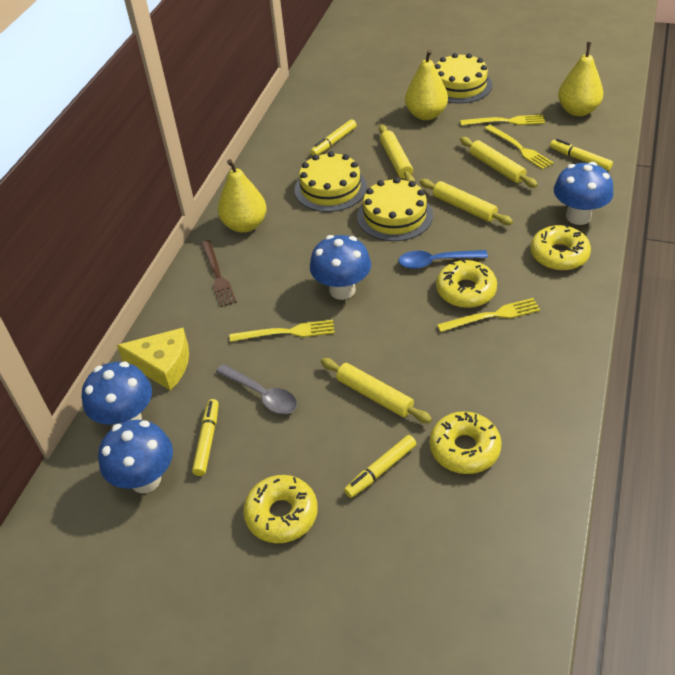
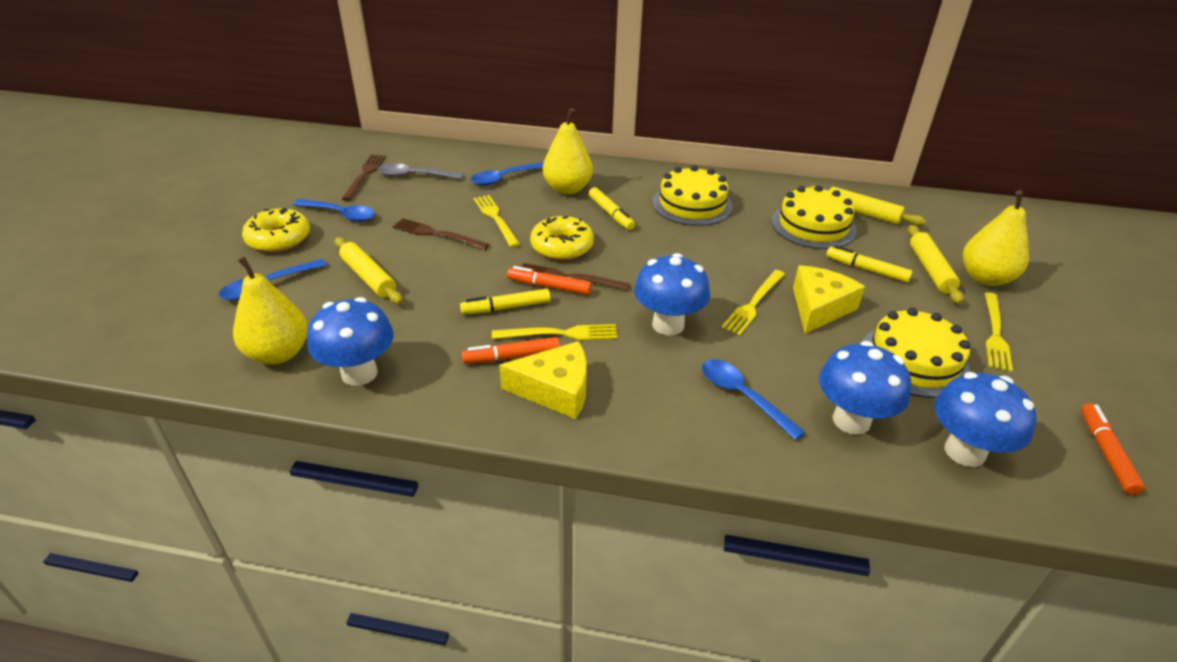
blue spoon: 1 -> 4
brown fork: 1 -> 3
orange marker: 0 -> 3
yellow cheese: 1 -> 2
yellow donut: 4 -> 2
yellow marker: 4 -> 3
yellow rolling pin: 4 -> 3

